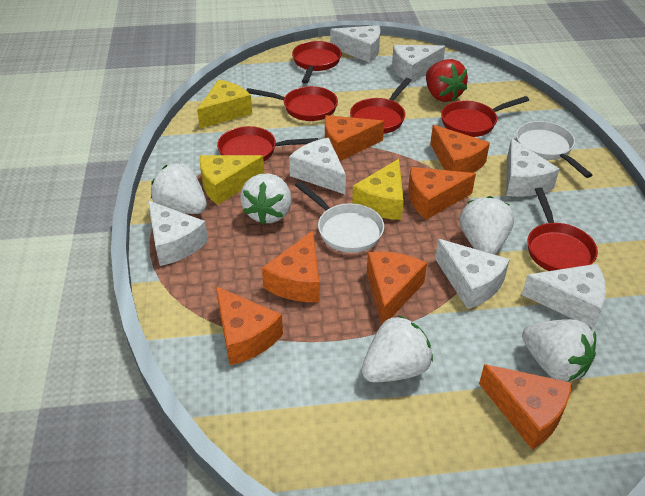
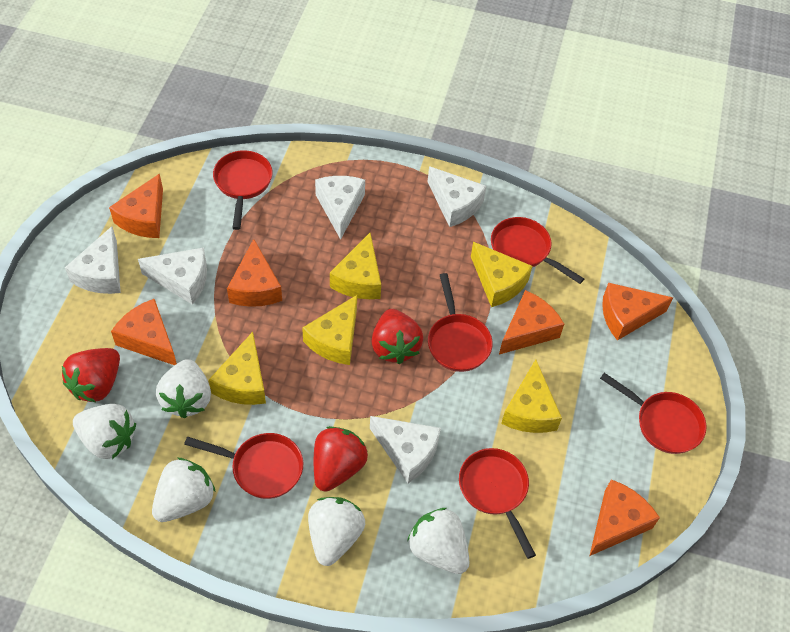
orange cheese: 7 -> 6
red strawberry: 1 -> 3
white cheese: 7 -> 5
white pan: 2 -> 0
yellow cheese: 3 -> 5

